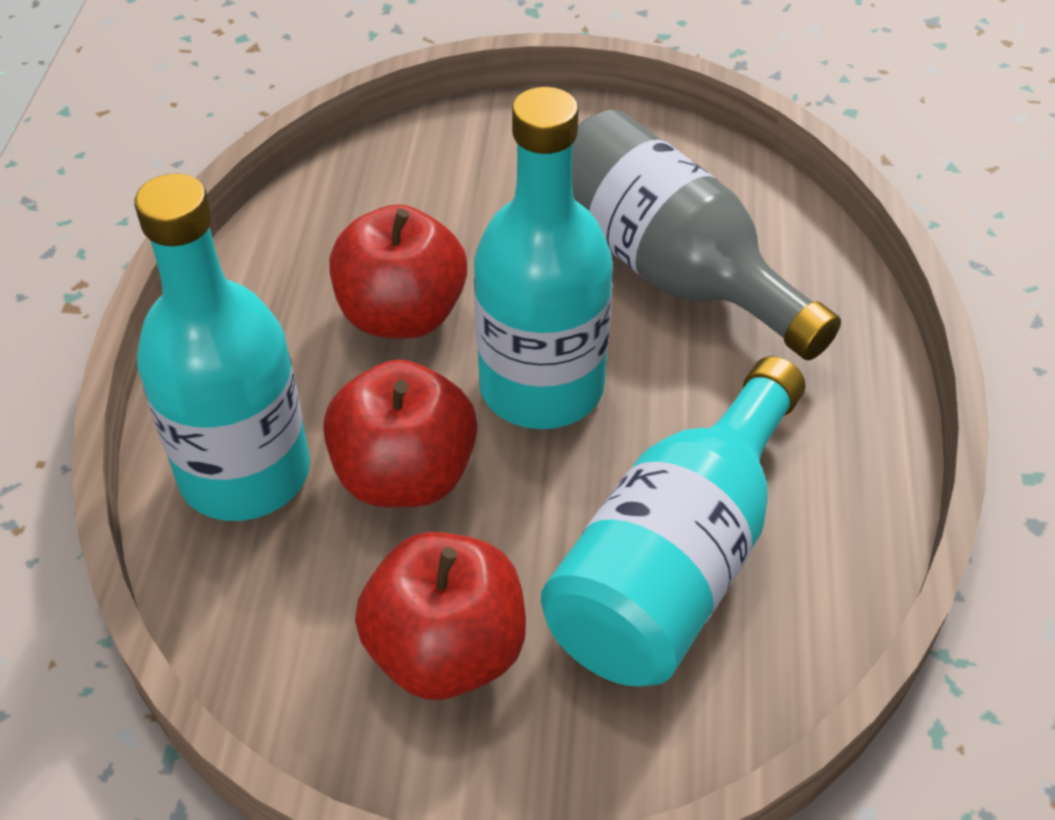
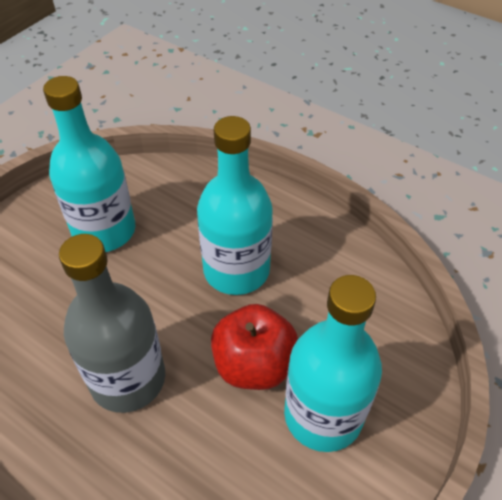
red apple: 3 -> 1

